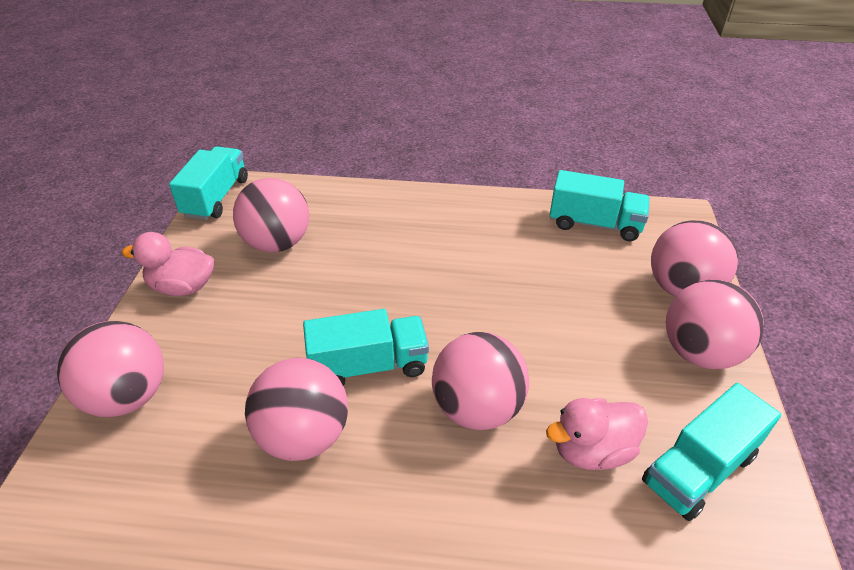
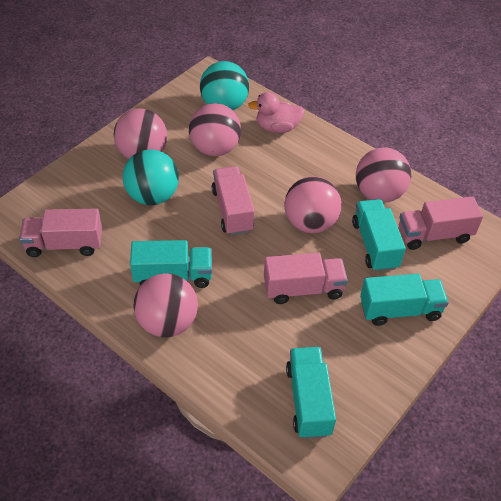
pink ball: 6 -> 5
pink duck: 2 -> 1
pink truck: 0 -> 4
turquoise ball: 0 -> 2

